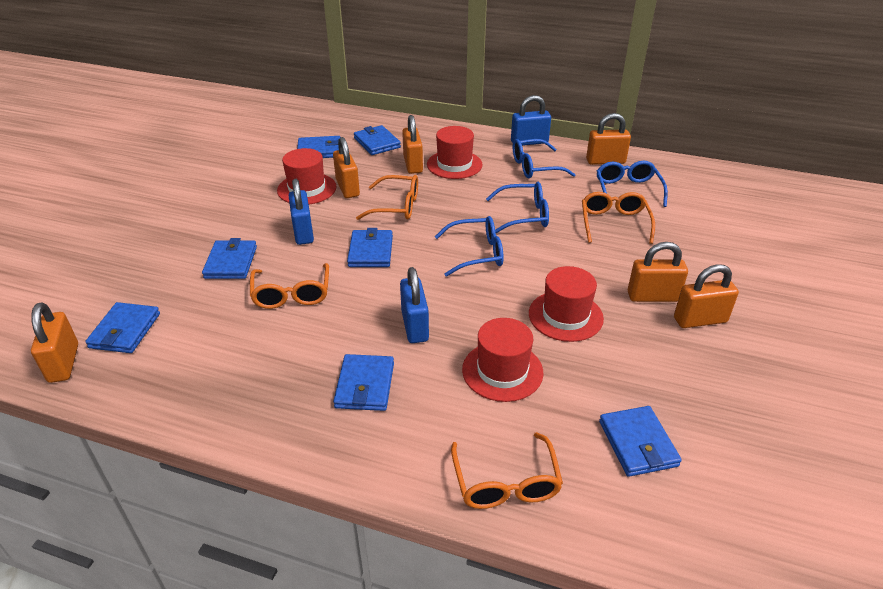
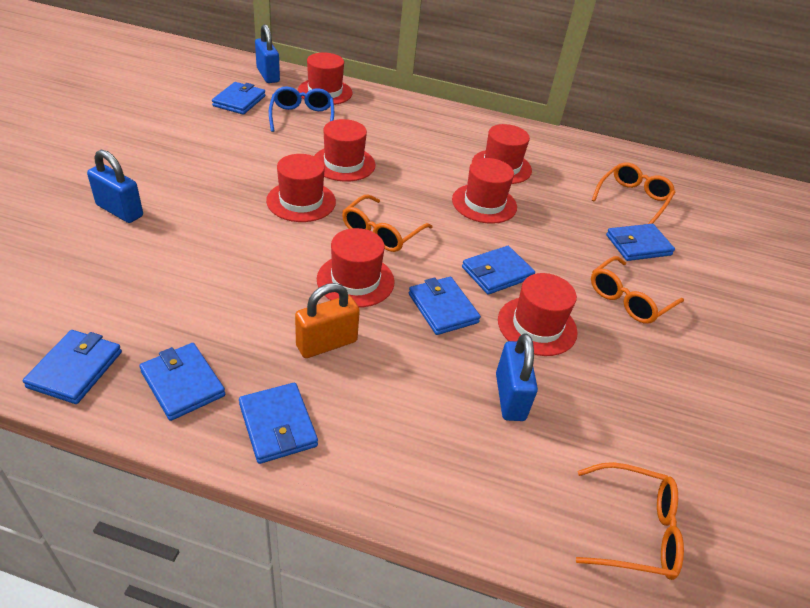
blue glasses: 4 -> 1
orange padlock: 6 -> 1
red hat: 4 -> 7

